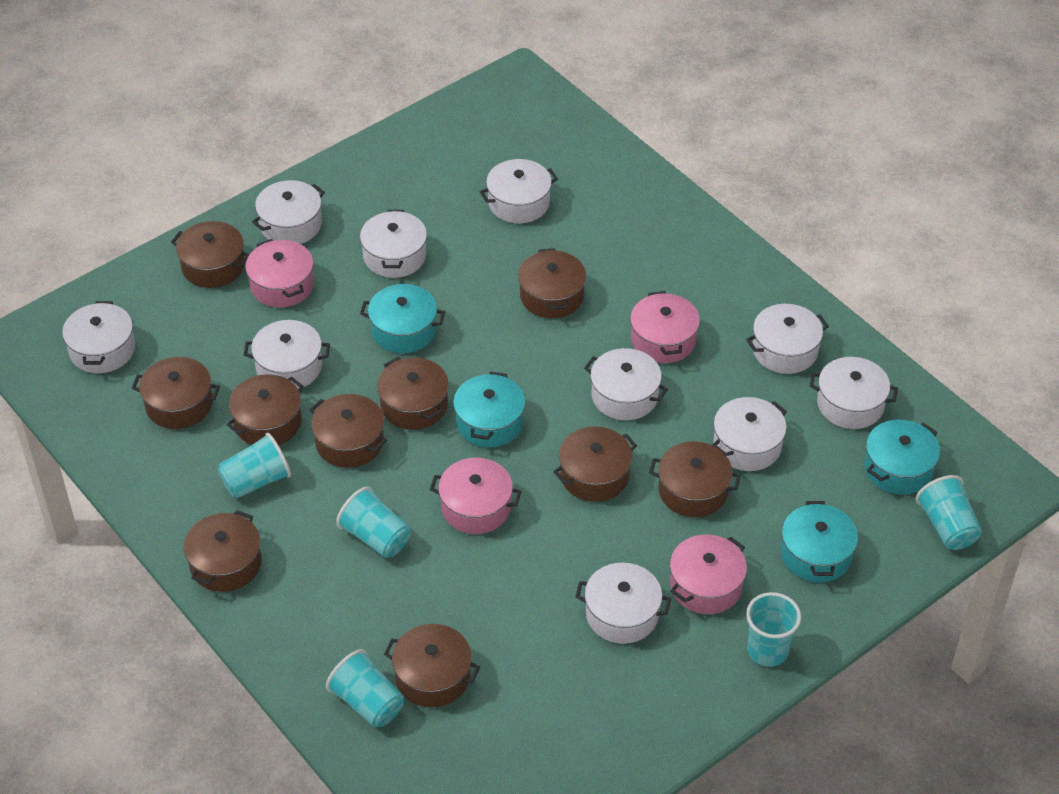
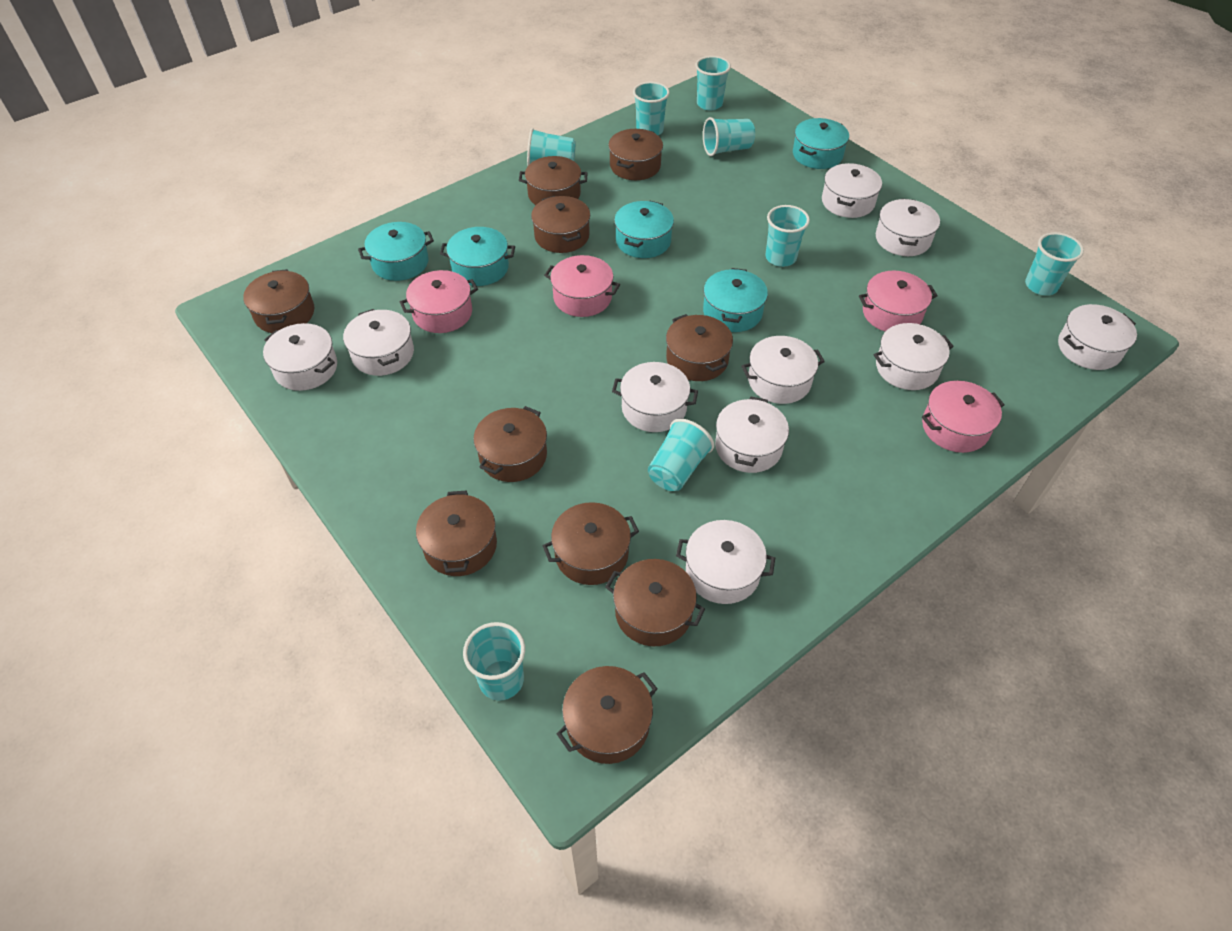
turquoise cup: 5 -> 8
turquoise pot: 4 -> 5

